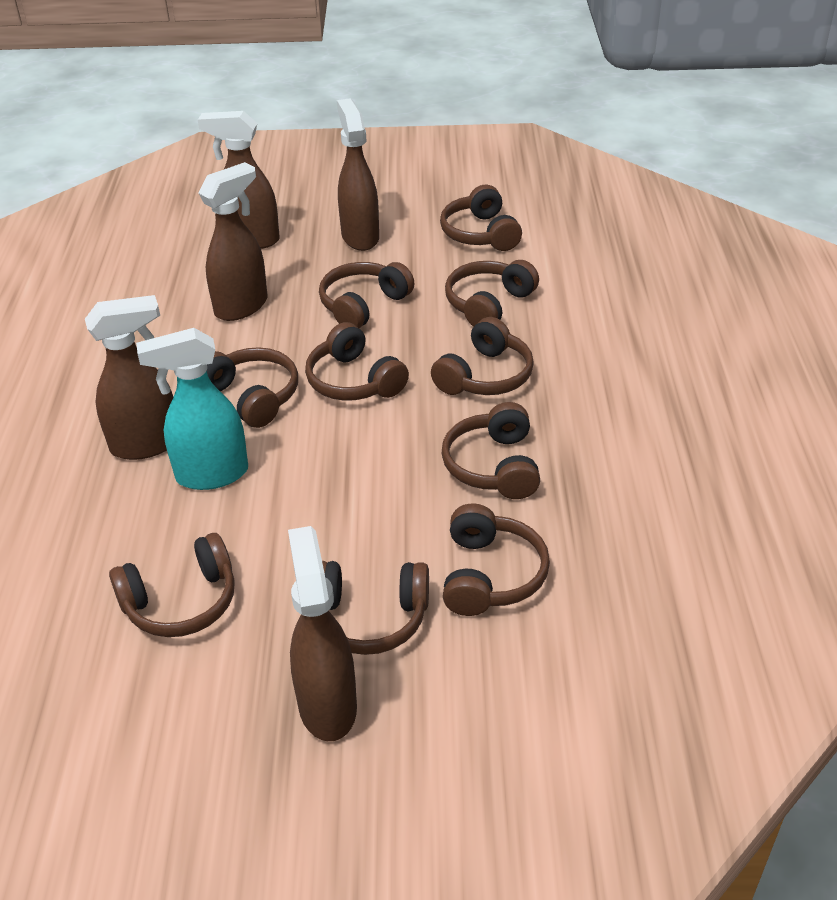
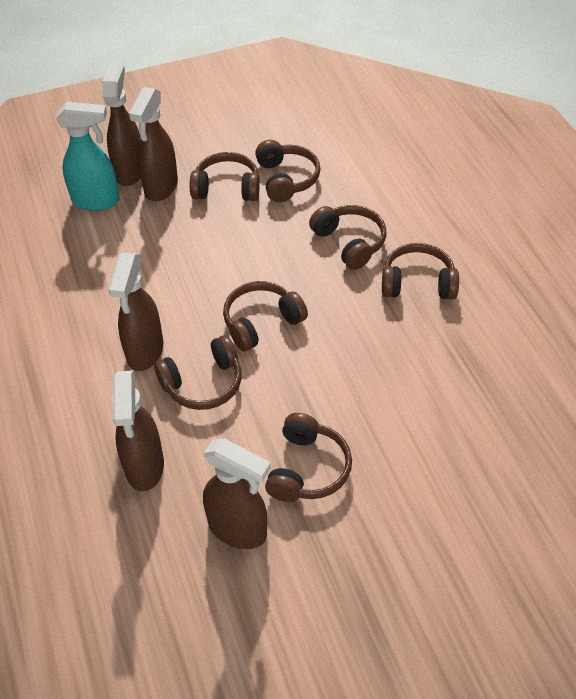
brown headphones: 10 -> 7

